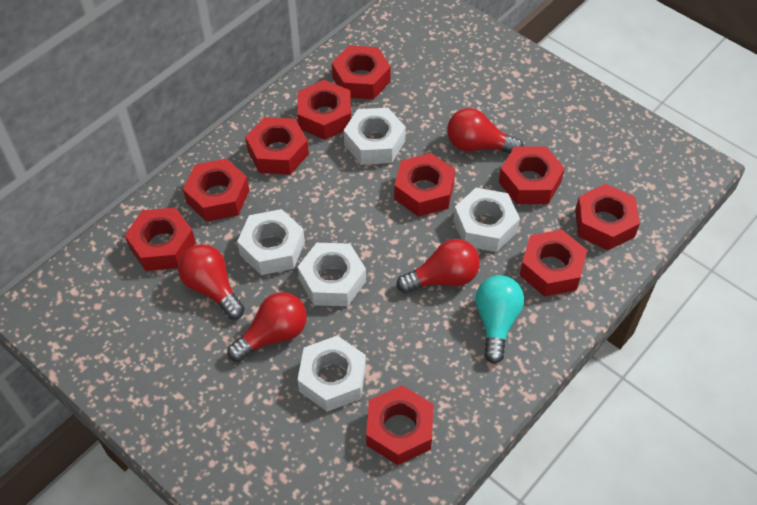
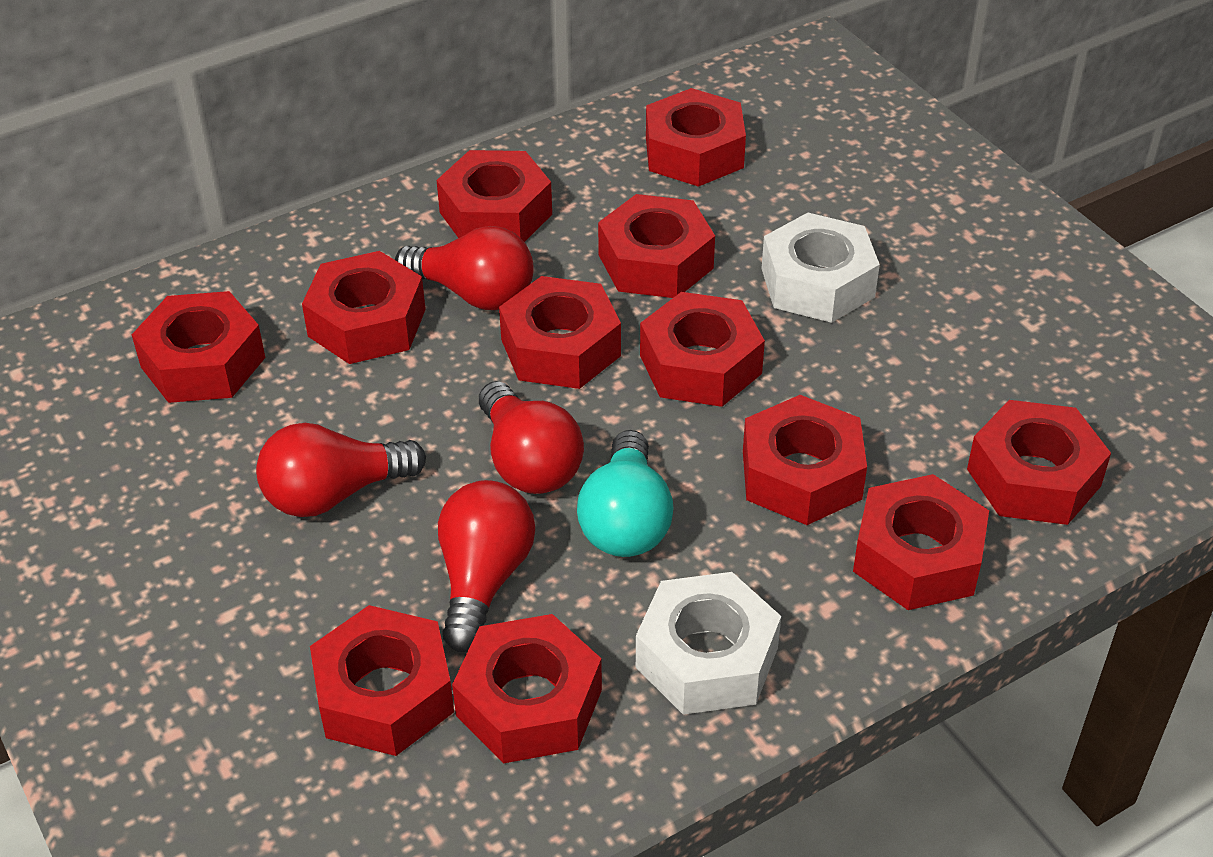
red nut: 10 -> 12
white nut: 5 -> 2

